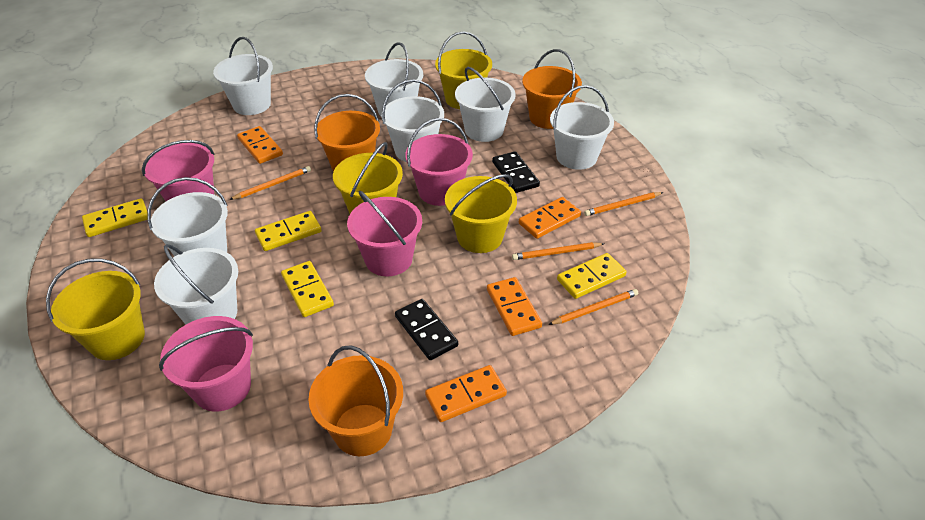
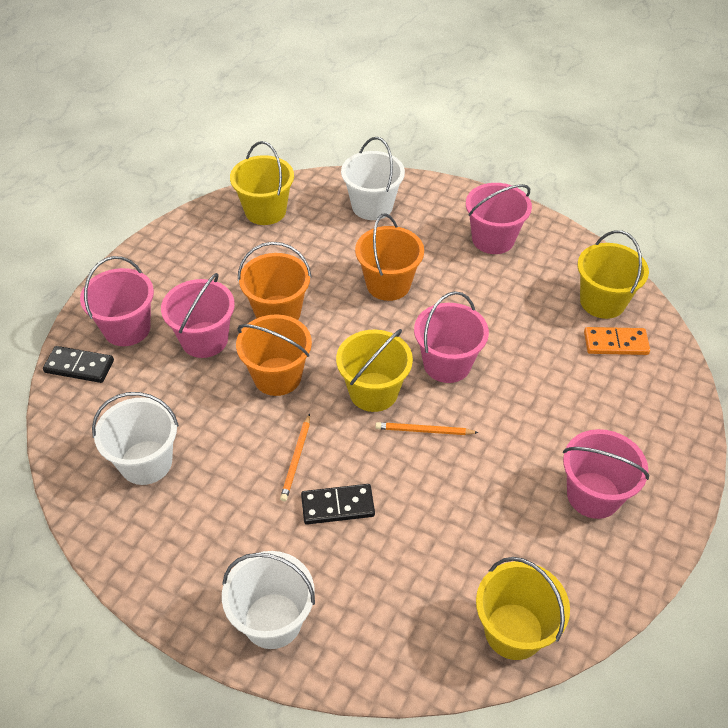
orange domino: 4 -> 1
orange pencil: 4 -> 2
pink bucket: 4 -> 5
white bucket: 7 -> 3
yellow domino: 4 -> 0

